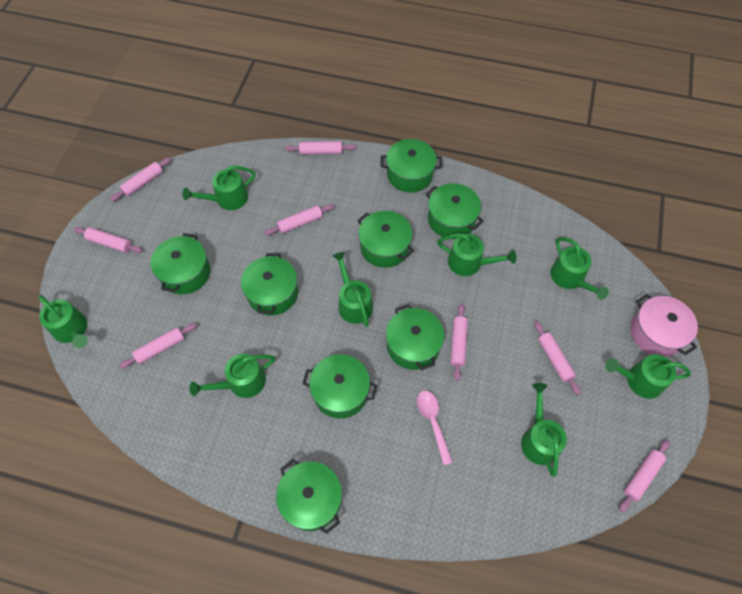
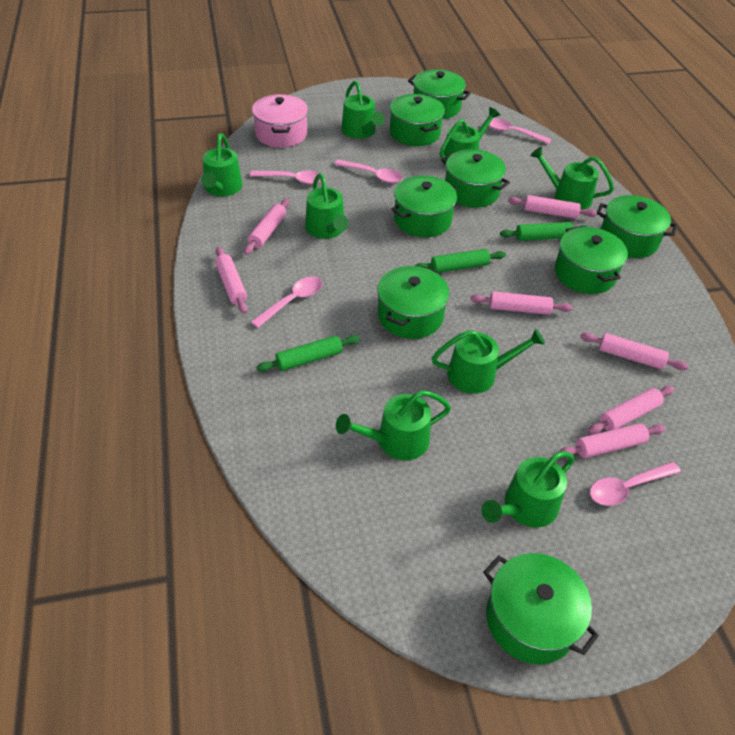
green rolling pin: 0 -> 3
pink rolling pin: 8 -> 7
pink spoon: 1 -> 5

